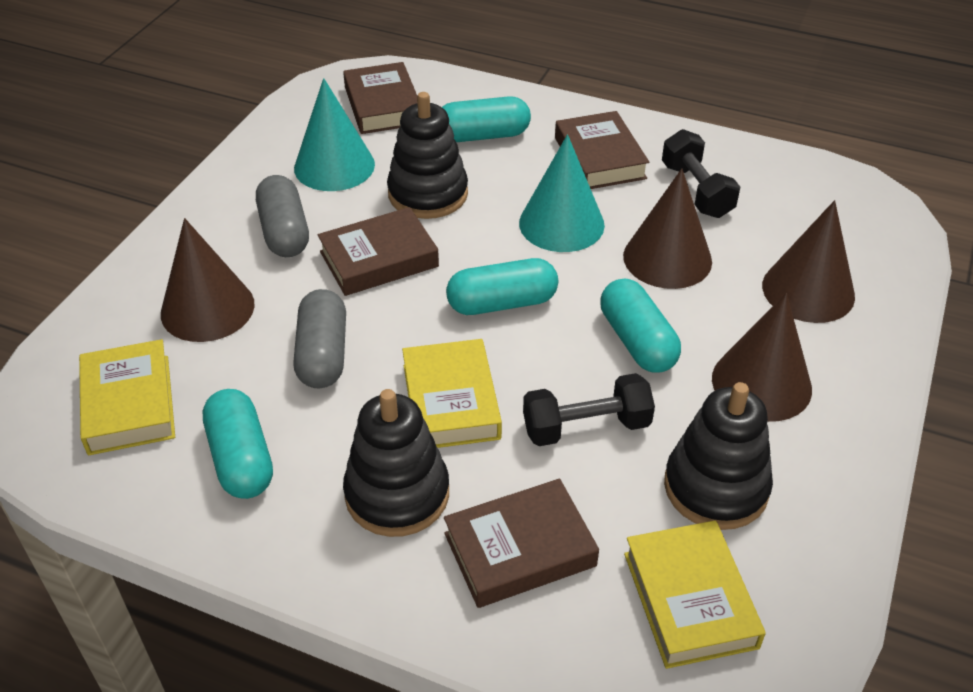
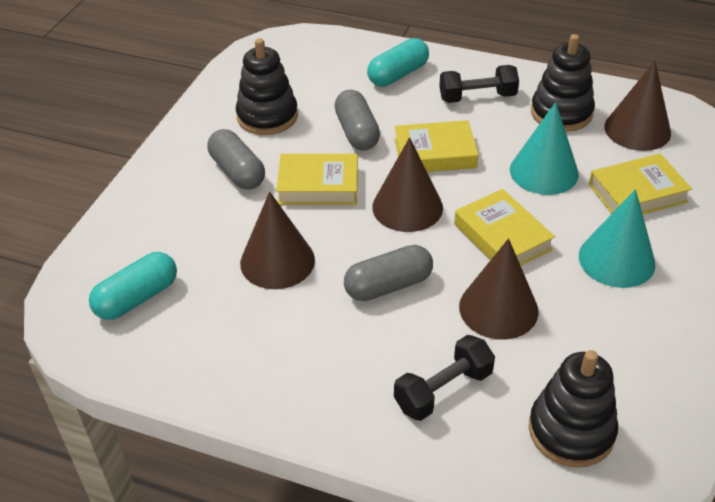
brown book: 4 -> 0
grey capsule: 2 -> 3
turquoise capsule: 4 -> 2
yellow book: 3 -> 4

